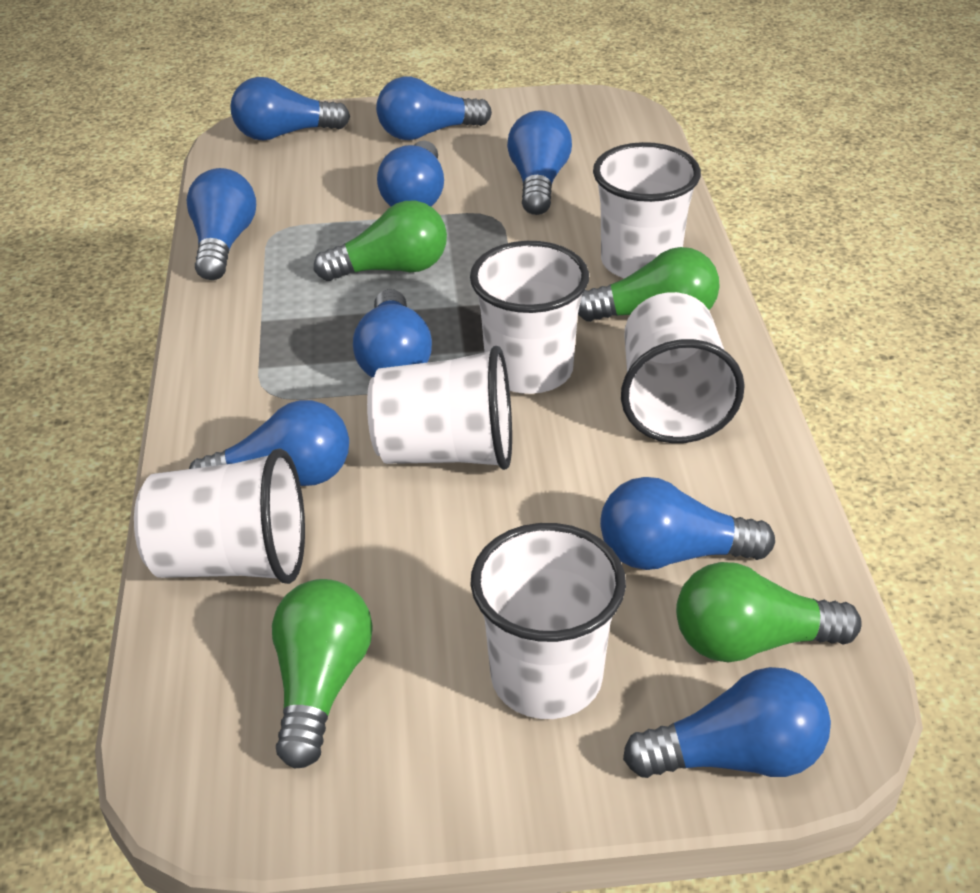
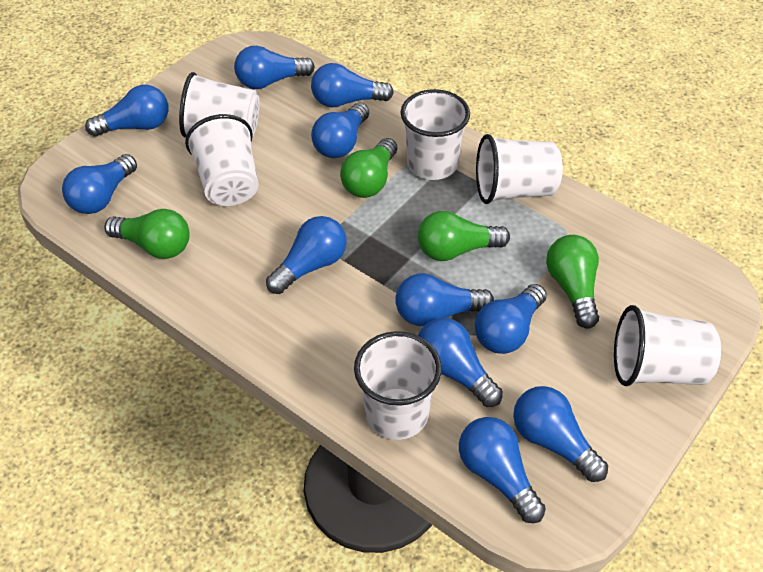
blue light bulb: 9 -> 11

